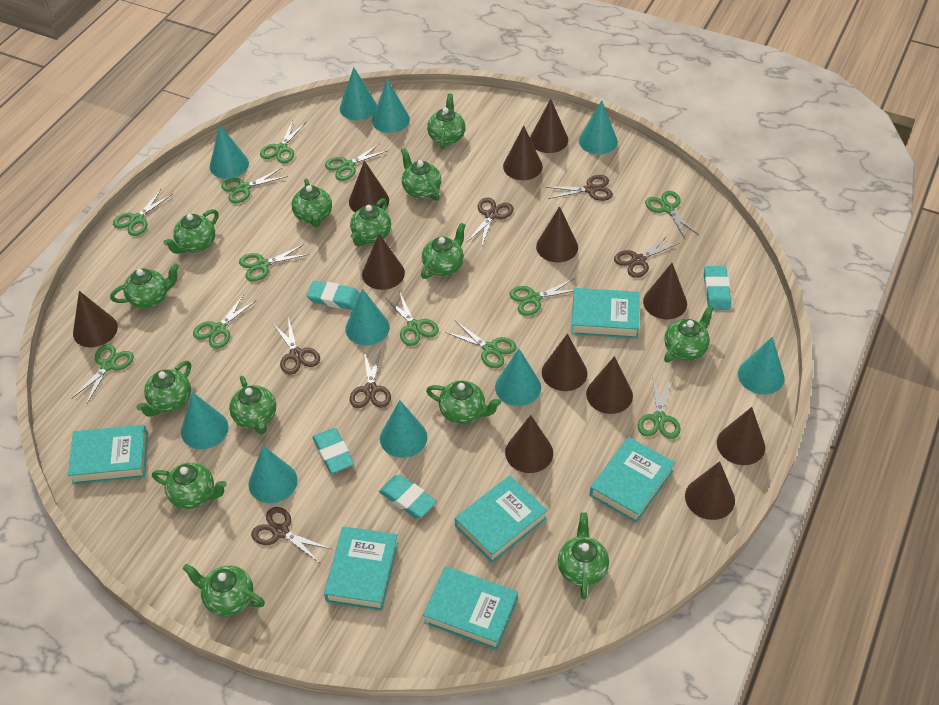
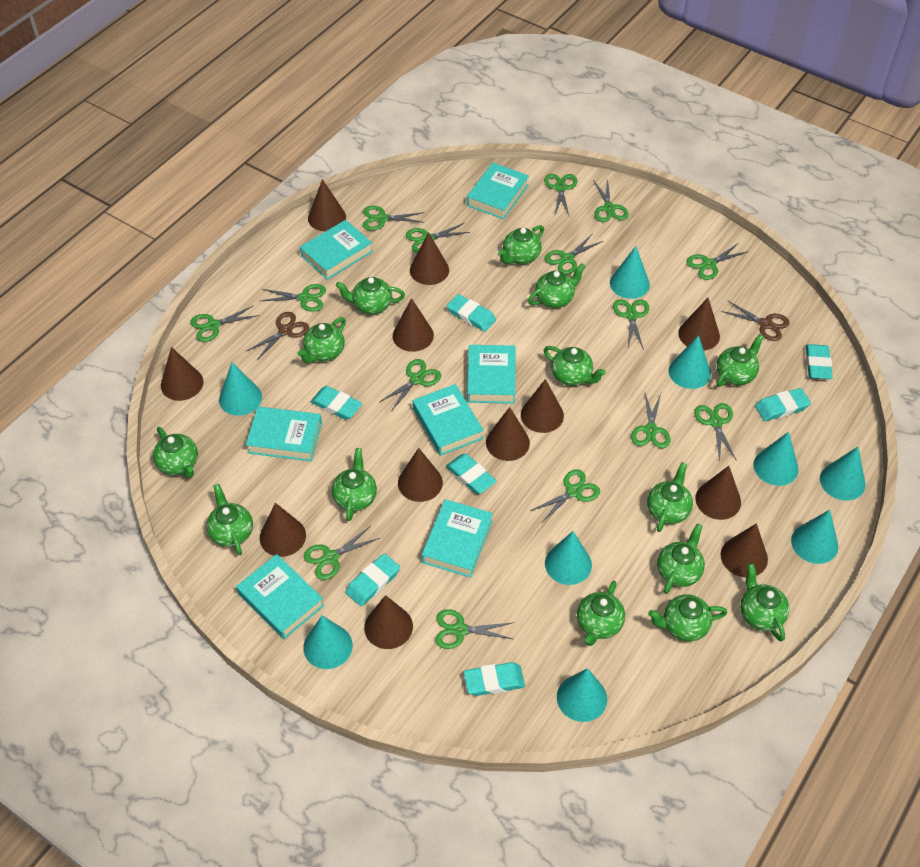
brown scissors: 6 -> 2
green scissors: 12 -> 15
turquoise book: 6 -> 7
turquoise cone: 10 -> 9
turquoise eraser: 4 -> 7

